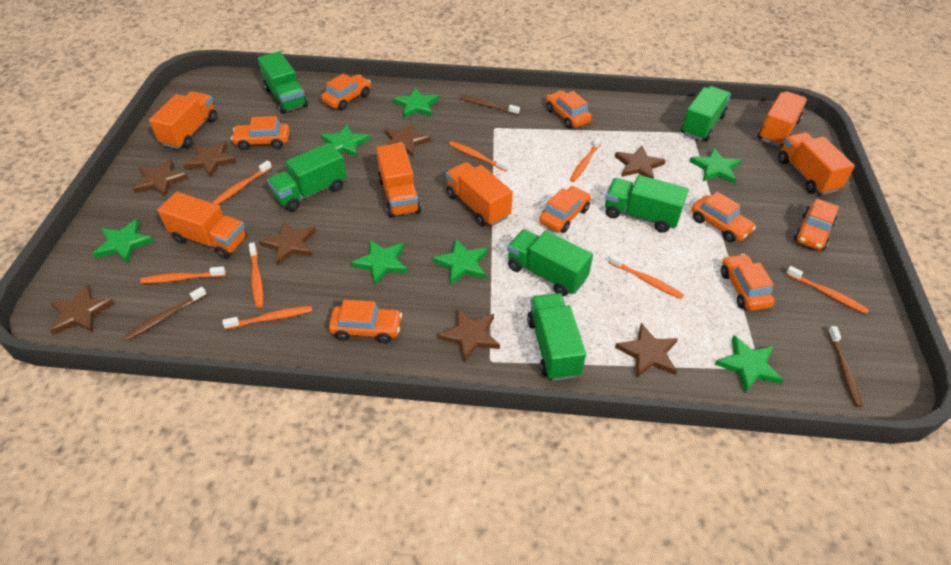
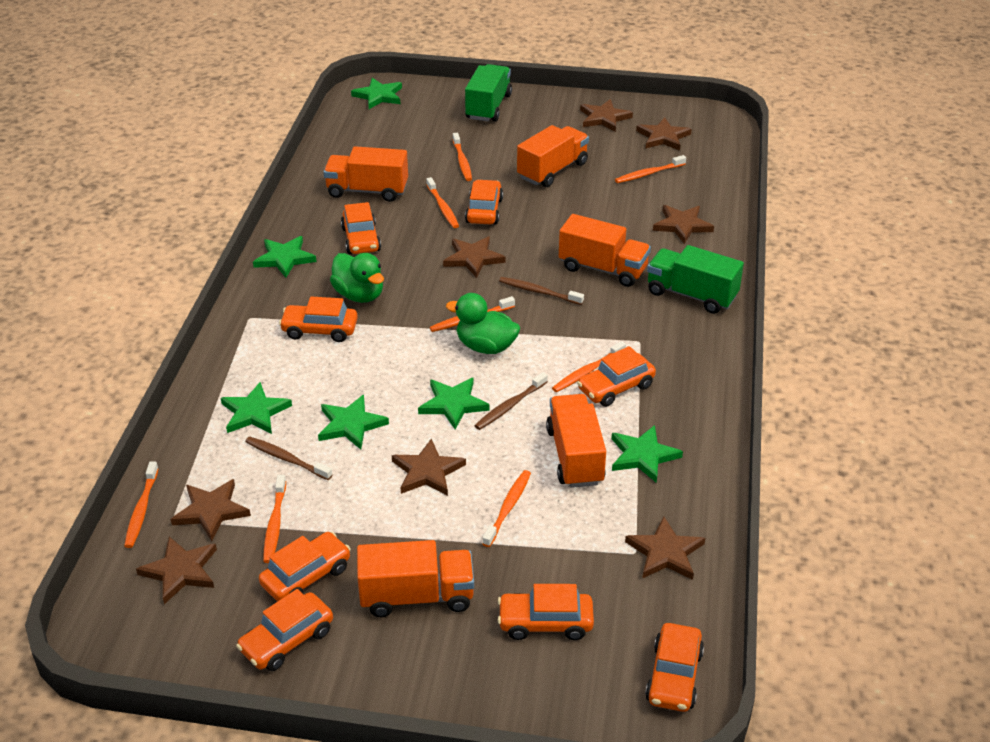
green duck: 0 -> 2
green star: 7 -> 6
green truck: 6 -> 2
orange truck: 6 -> 5

